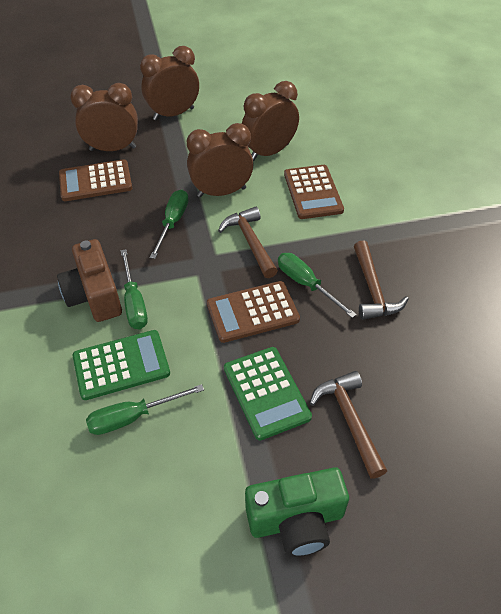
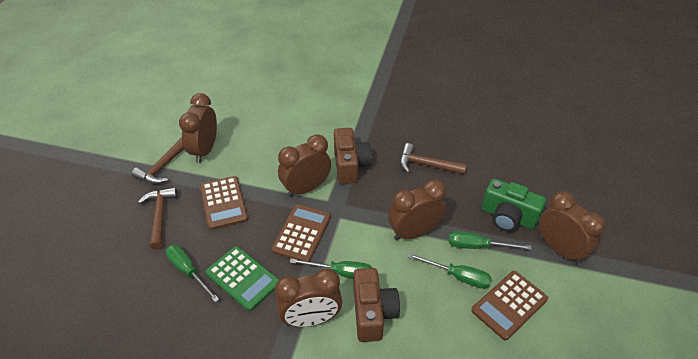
brown camera: 1 -> 2
brown clock: 4 -> 5
green calculator: 2 -> 1

